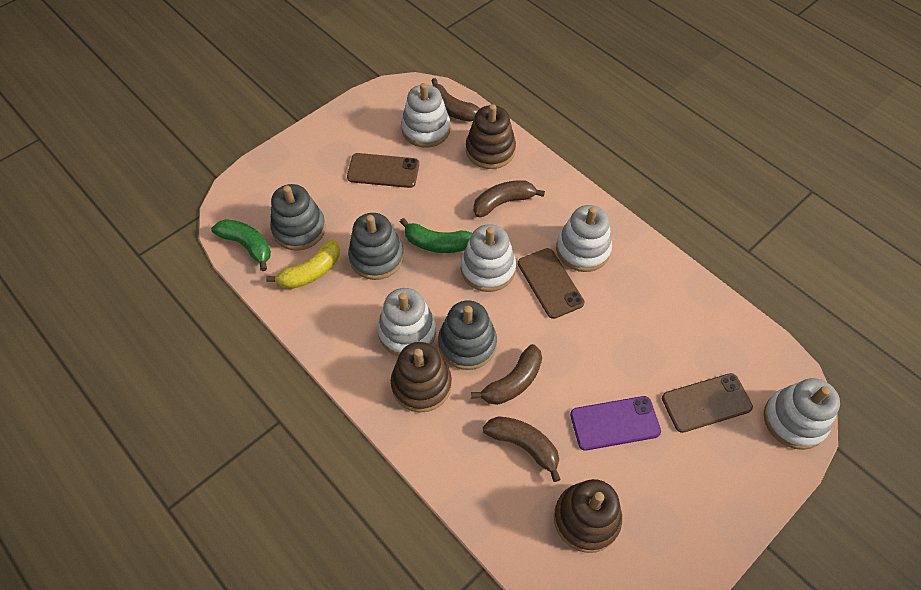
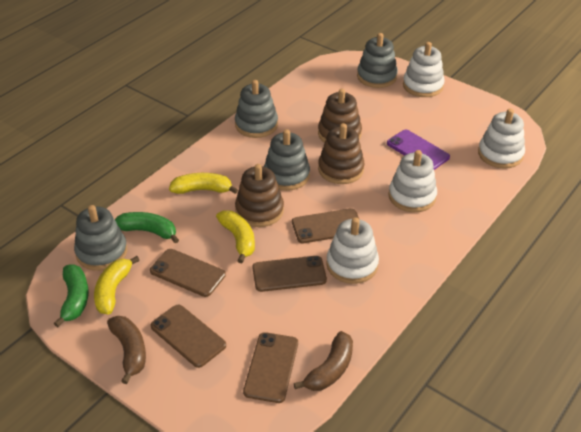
brown banana: 4 -> 2
brown phone: 3 -> 5
grey stacking toy: 3 -> 4
white stacking toy: 5 -> 4
yellow banana: 1 -> 3

